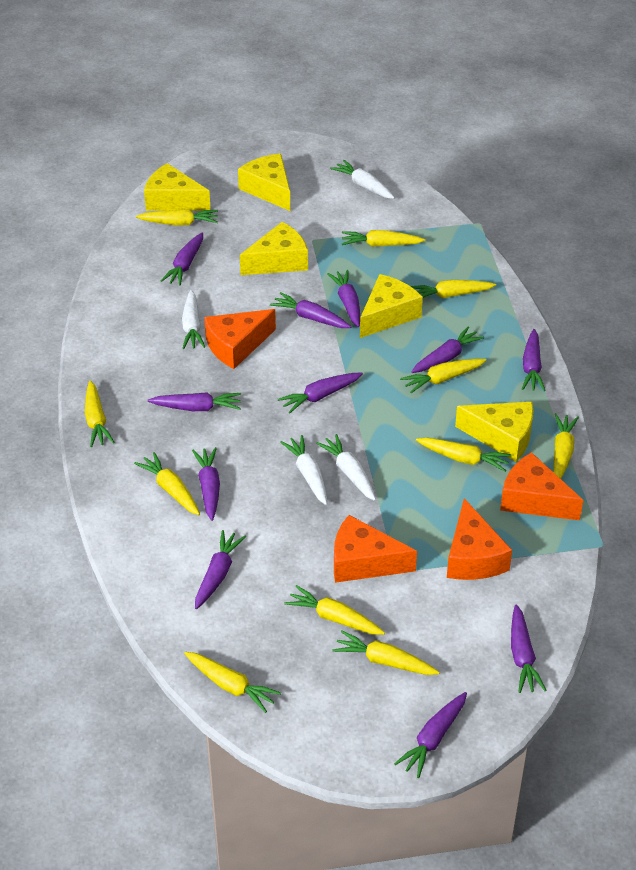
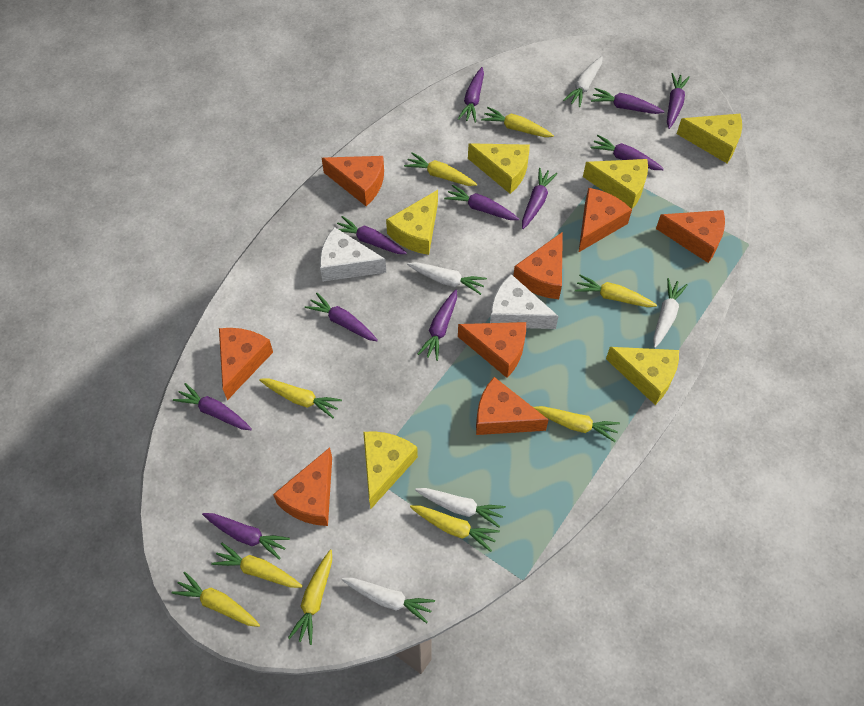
orange cheese: 4 -> 8
white carrot: 4 -> 5
white cheese: 0 -> 2
yellow carrot: 11 -> 9
yellow cheese: 5 -> 6

